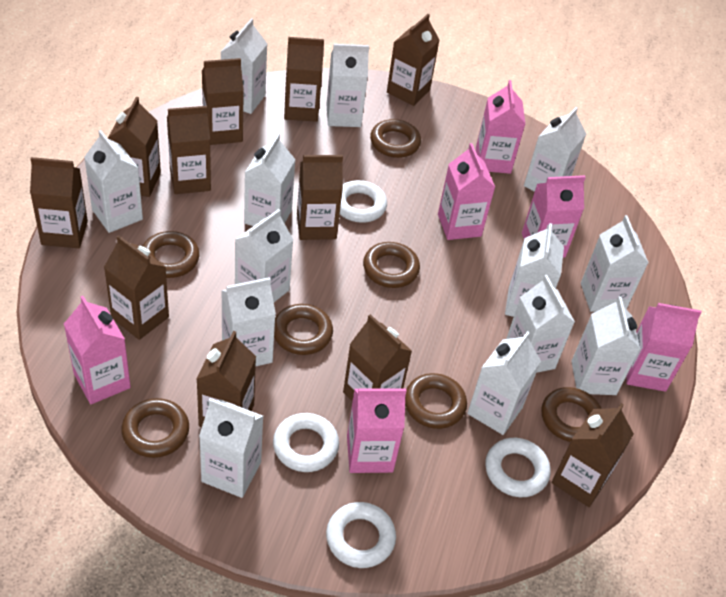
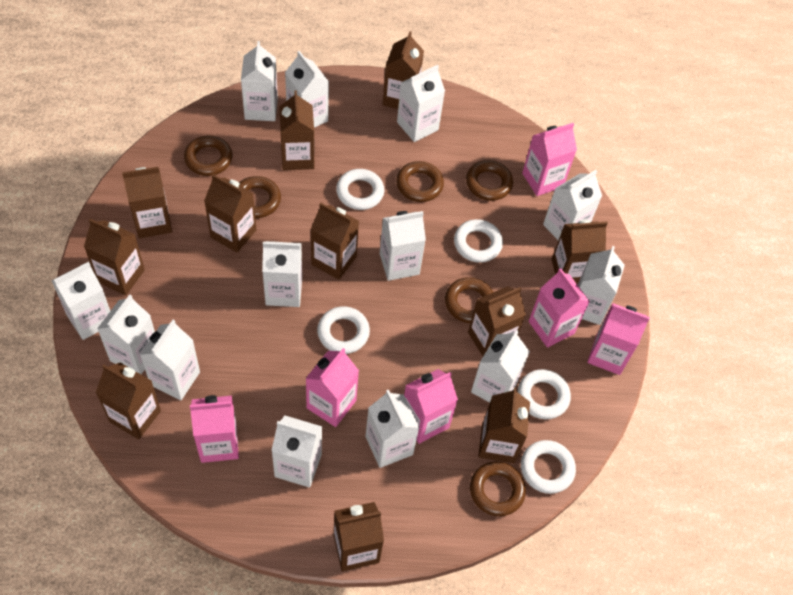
brown ring: 7 -> 6
white ring: 4 -> 5

